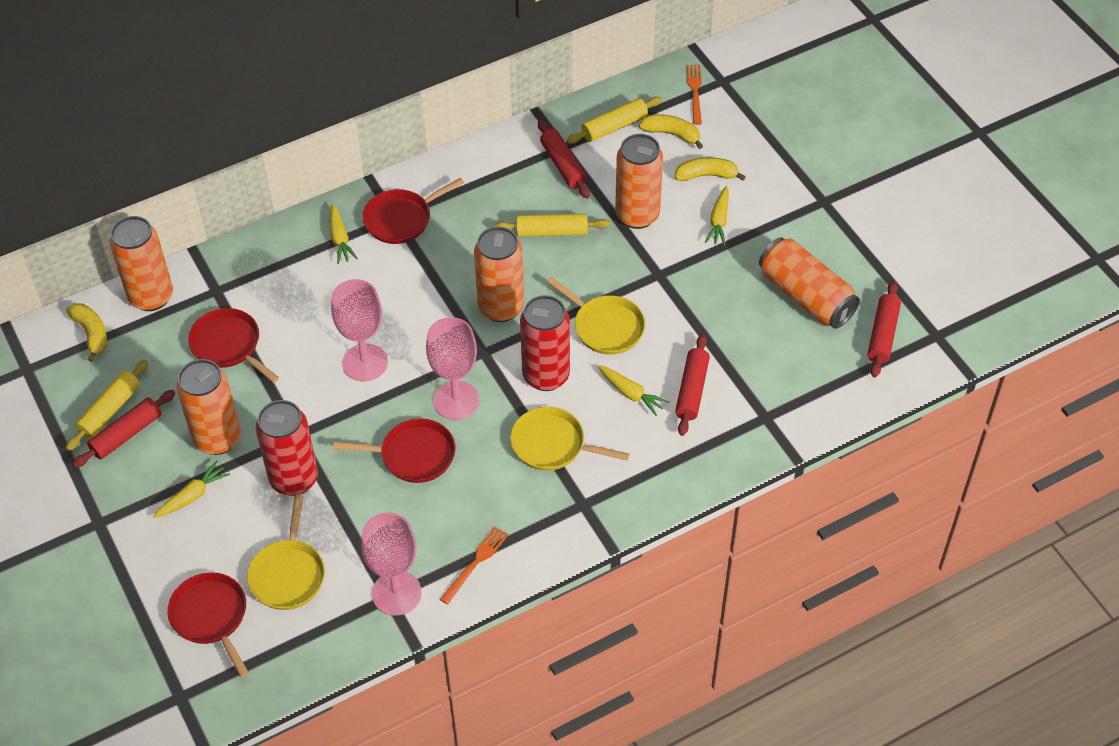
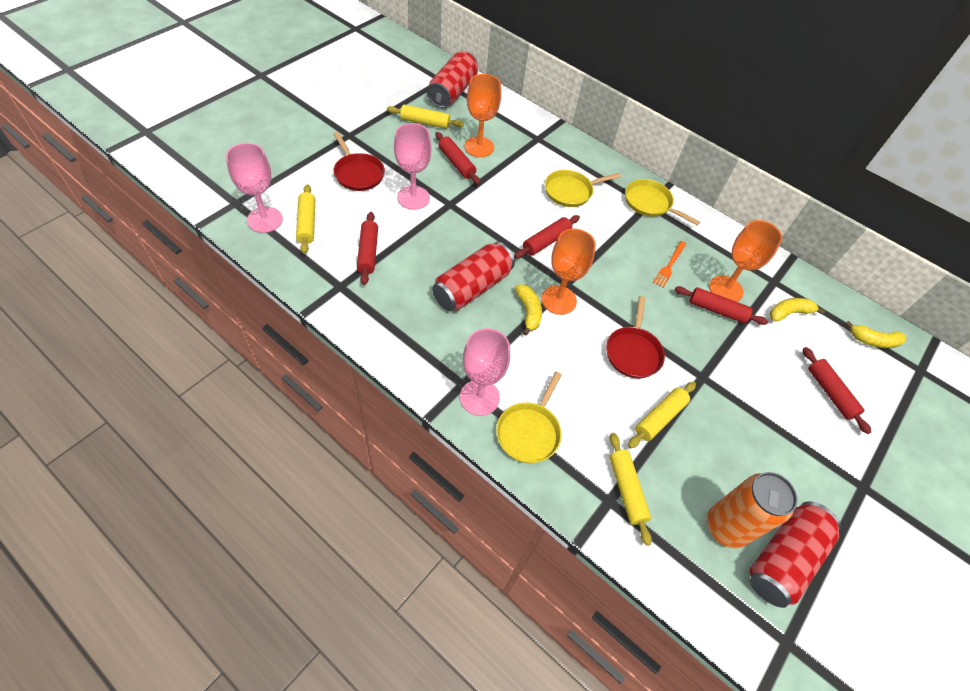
orange can: 5 -> 1
orange fork: 2 -> 1
orange goblet: 0 -> 3
red can: 2 -> 3
red pan: 4 -> 2
red rolling pin: 4 -> 5
yellow carrot: 4 -> 0
yellow rolling pin: 3 -> 4

